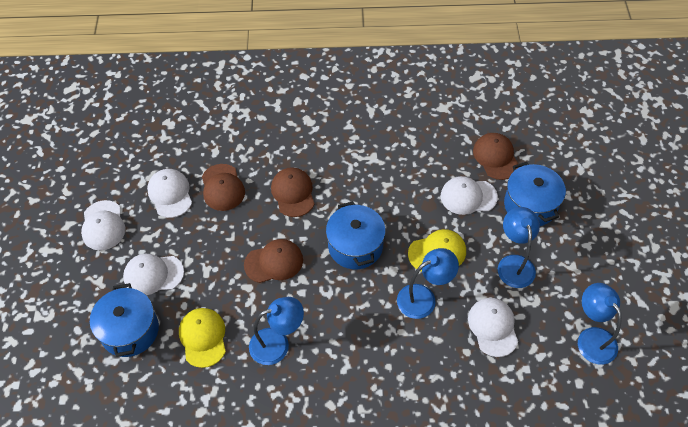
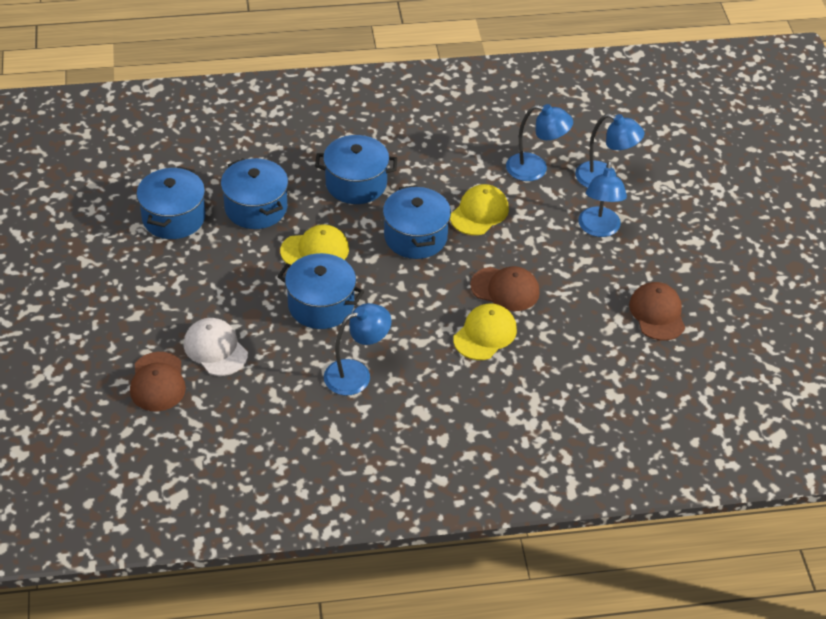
blue pot: 3 -> 5
brown cap: 4 -> 3
white cap: 5 -> 1
yellow cap: 2 -> 3

